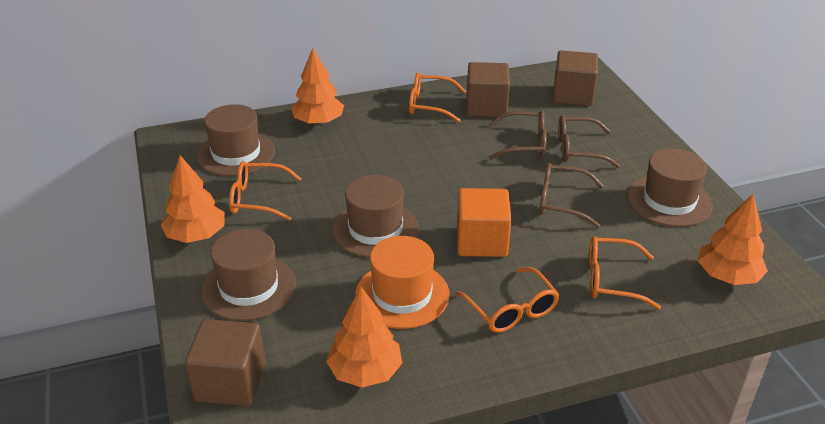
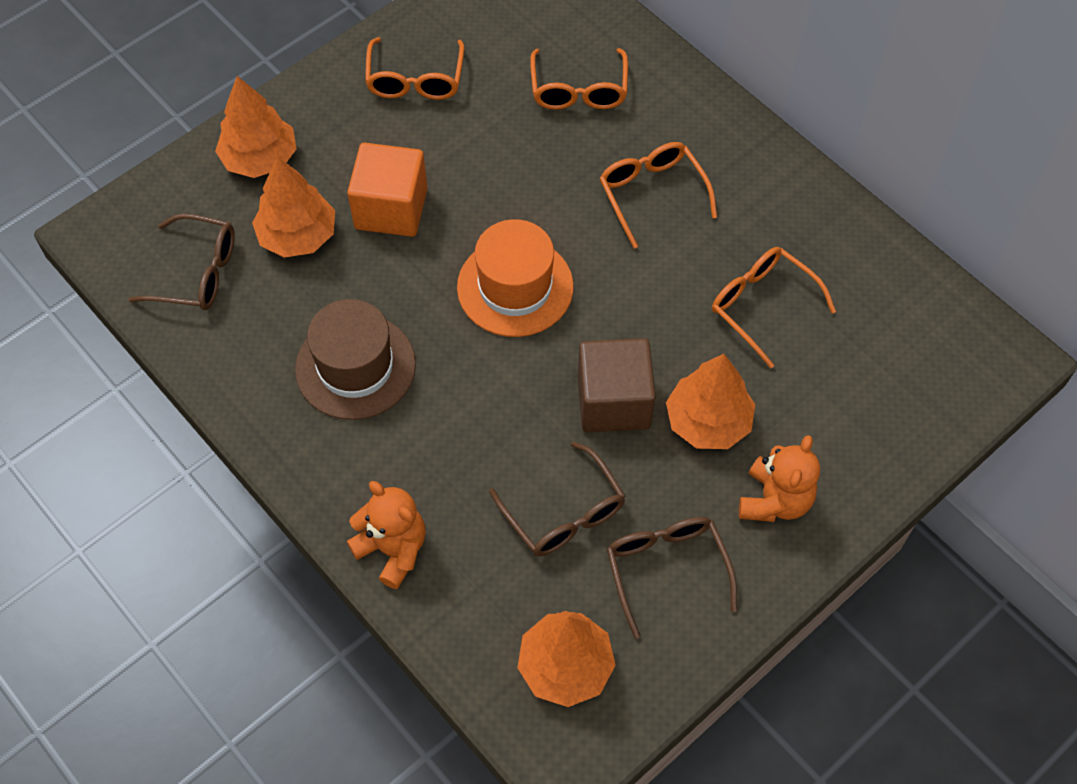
brown cube: 3 -> 1
brown hat: 4 -> 1
orange teddy bear: 0 -> 2

